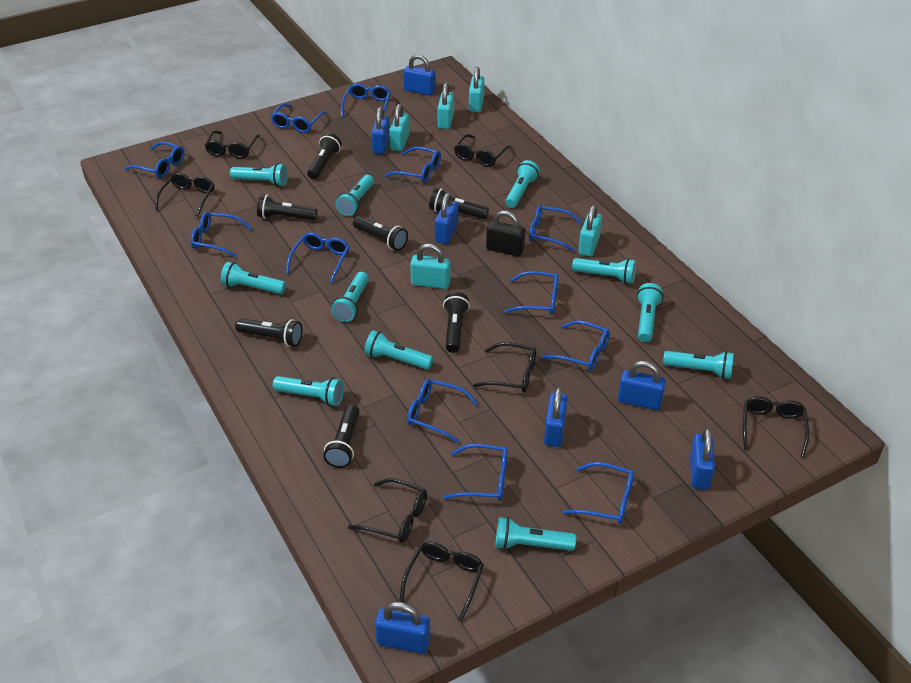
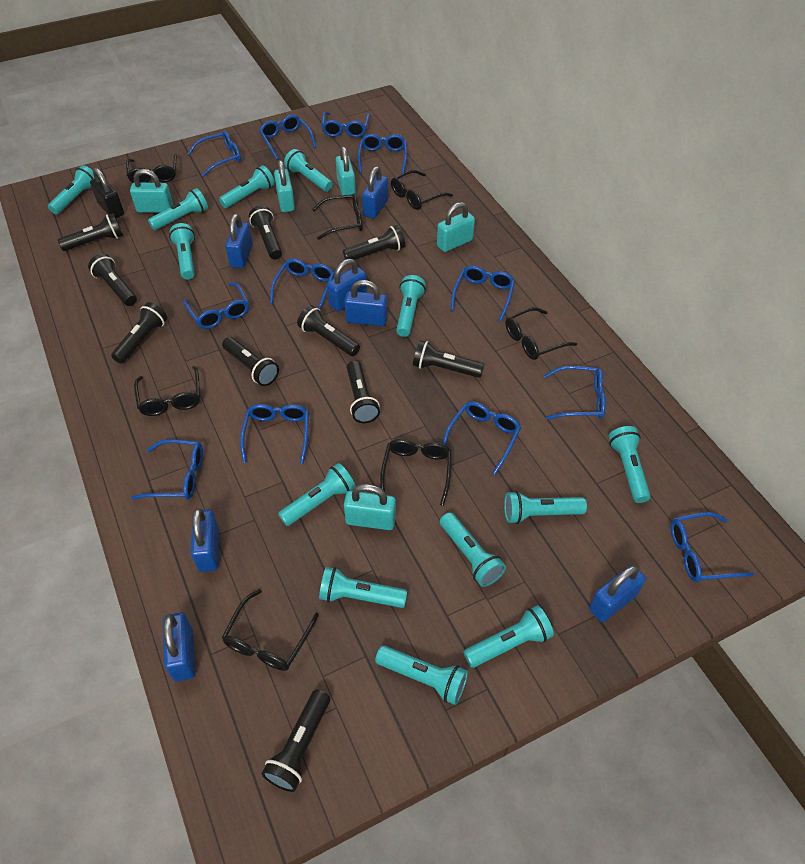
black flashlight: 7 -> 10
turquoise flashlight: 11 -> 13

